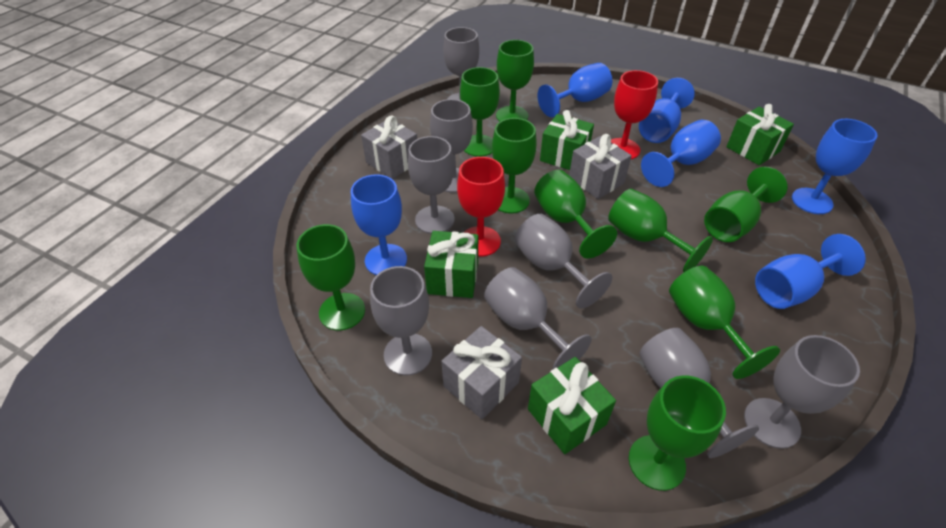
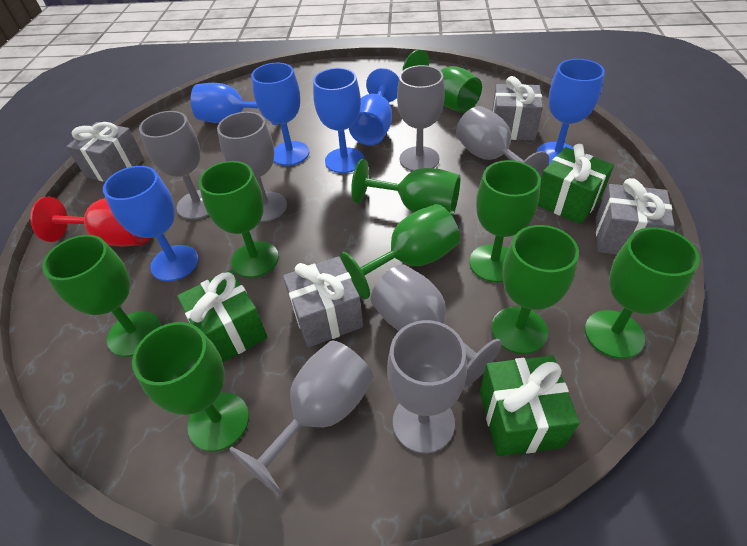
green gift: 4 -> 3
grey gift: 3 -> 4
grey goblet: 8 -> 7
red goblet: 2 -> 1

